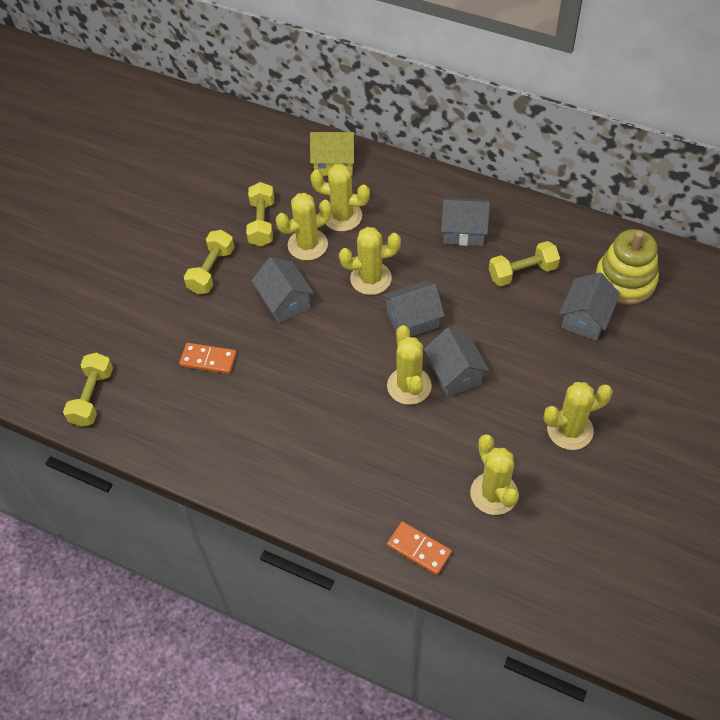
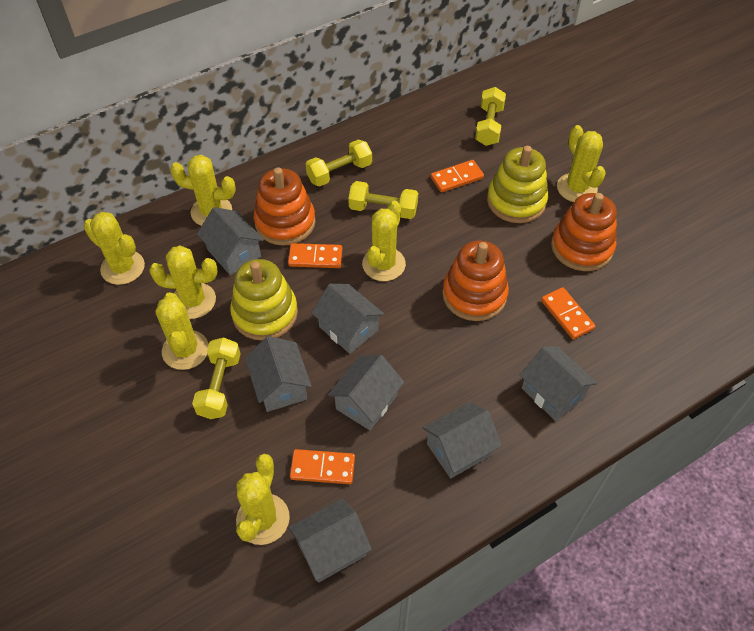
grey house: 5 -> 7
orange domino: 2 -> 4
orange stacking toy: 0 -> 3
yellow cactus: 6 -> 7
yellow house: 1 -> 0
yellow stacking toy: 1 -> 2

